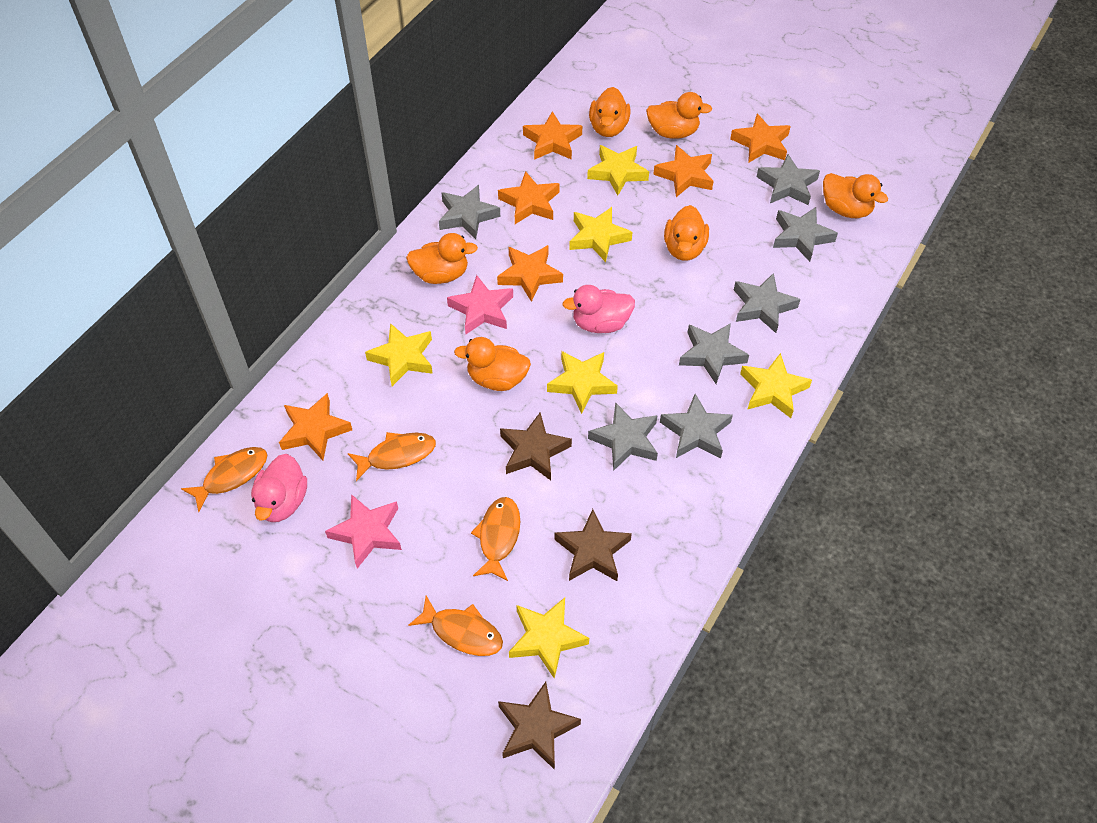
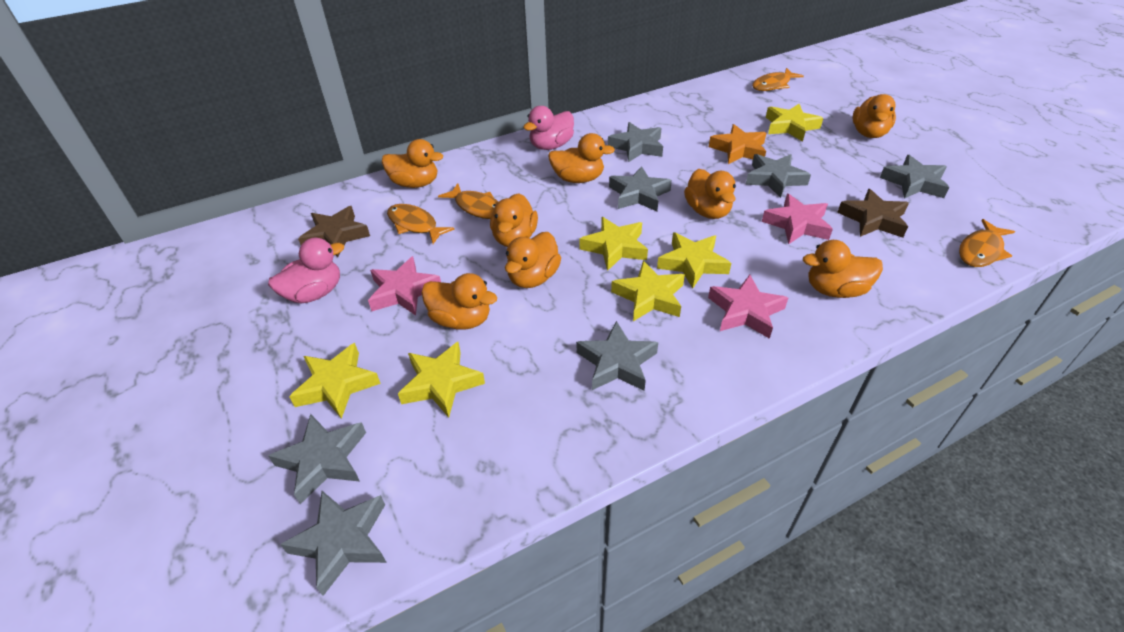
brown star: 3 -> 2
orange duck: 6 -> 8
orange star: 6 -> 1
pink star: 2 -> 3

